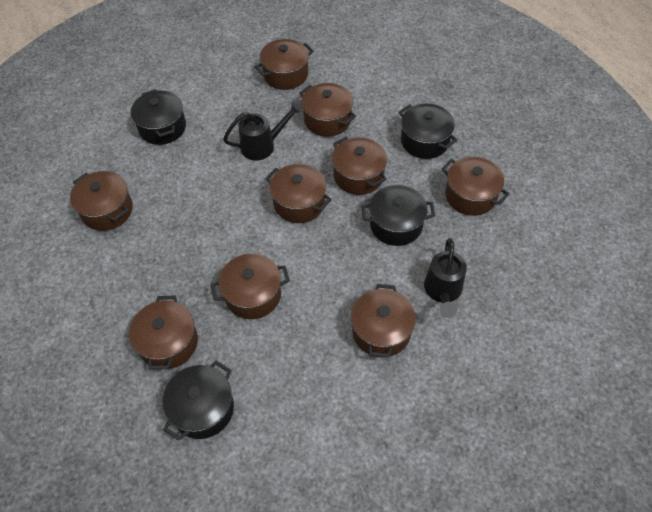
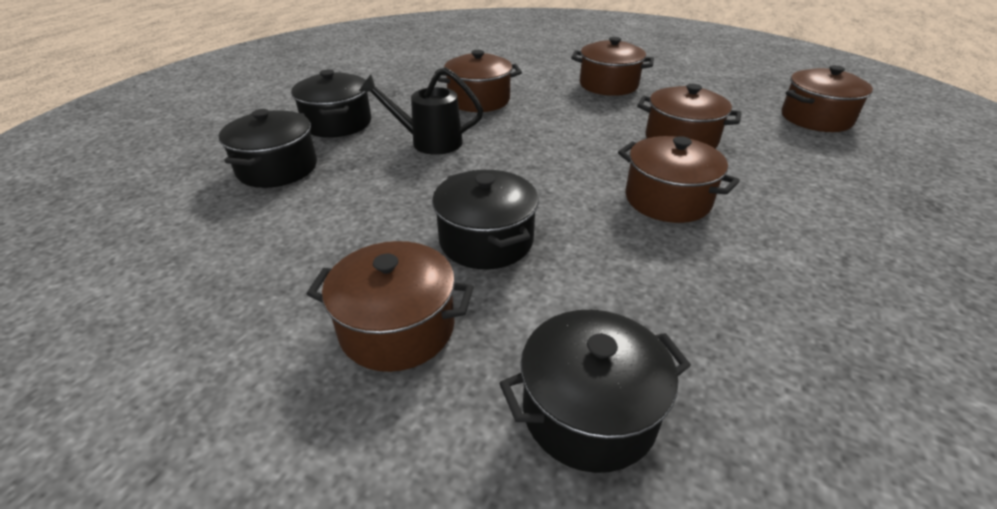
black watering can: 2 -> 1
brown pot: 9 -> 6

